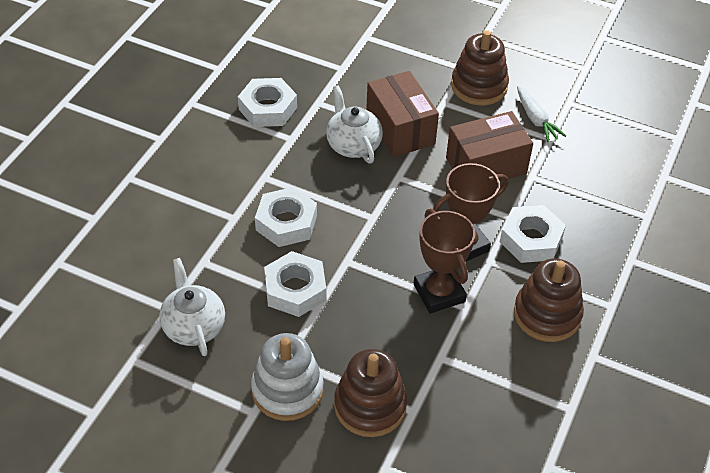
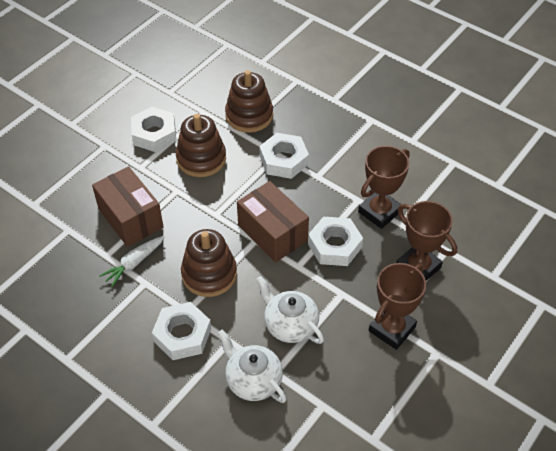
brown trophy: 2 -> 3
white stacking toy: 1 -> 0

